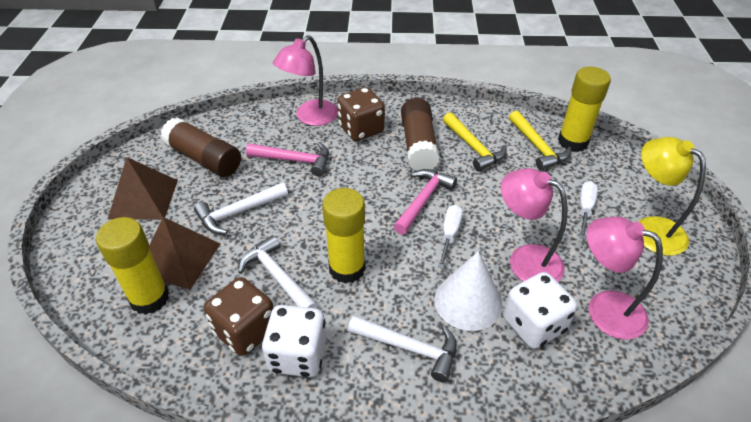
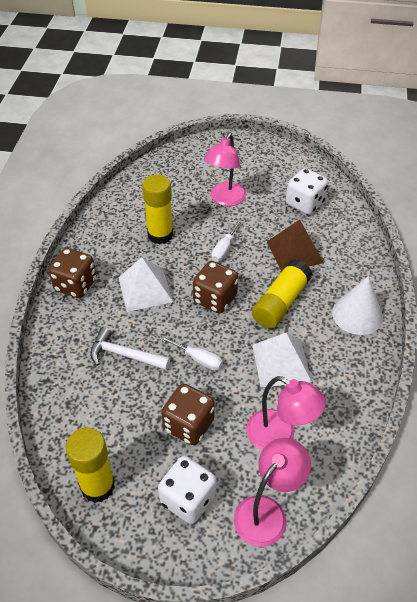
brown dice: 2 -> 3
brown glue stick: 2 -> 0
brown pyramid: 2 -> 1
pink hammer: 2 -> 0
white hammer: 3 -> 1
white pyramid: 0 -> 2
yellow hammer: 2 -> 0
yellow lamp: 1 -> 0

